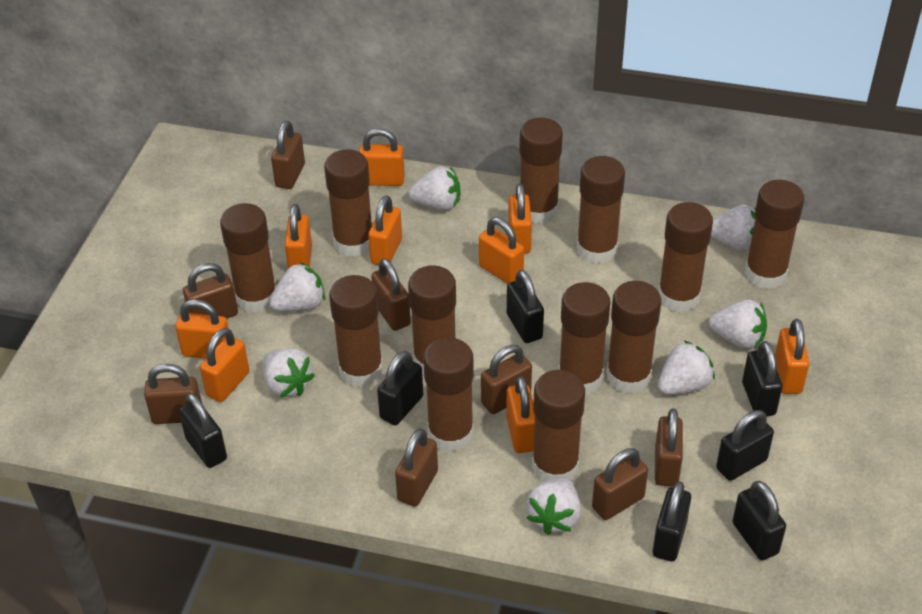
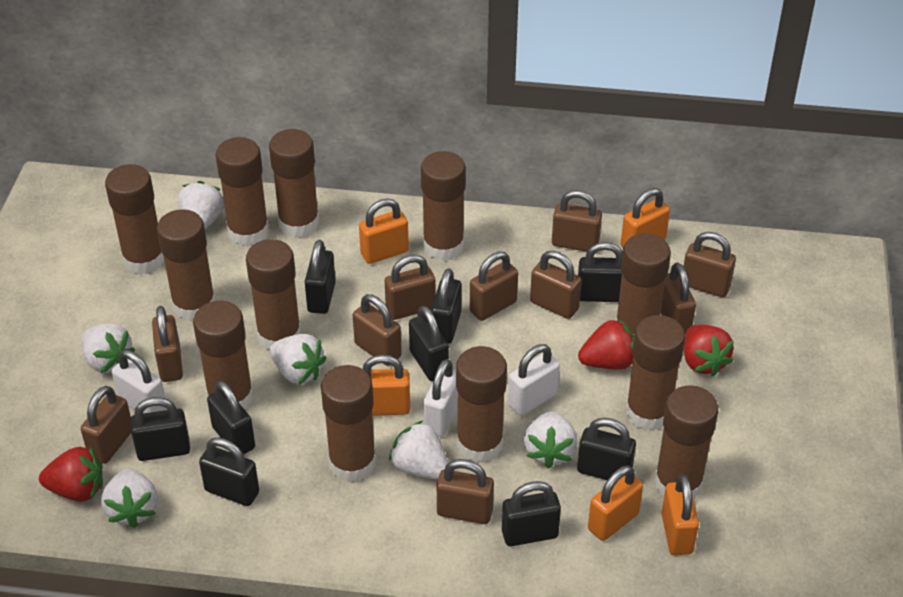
black padlock: 7 -> 9
brown padlock: 8 -> 10
orange padlock: 9 -> 5
red strawberry: 0 -> 3
white padlock: 0 -> 3
white strawberry: 7 -> 6

